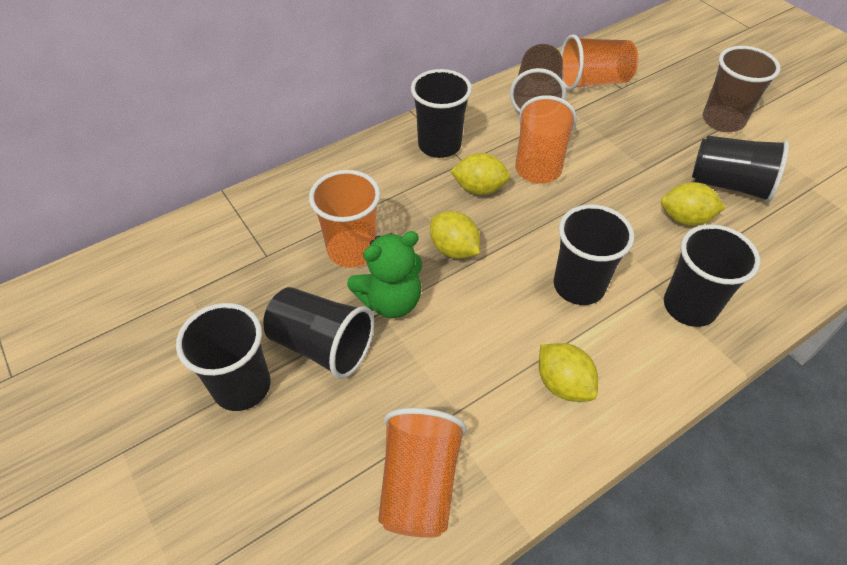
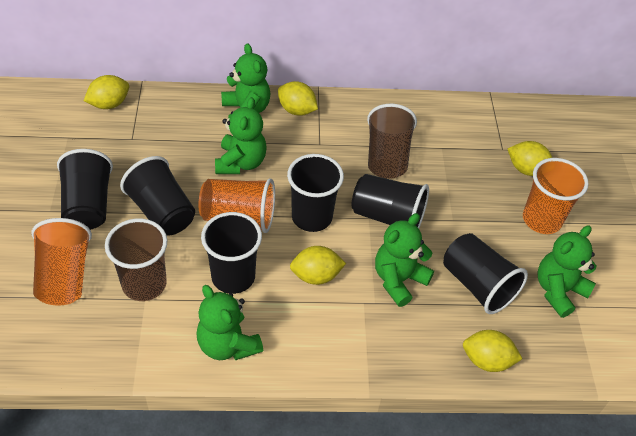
green teddy bear: 1 -> 5
orange cup: 4 -> 3
yellow lemon: 4 -> 5

